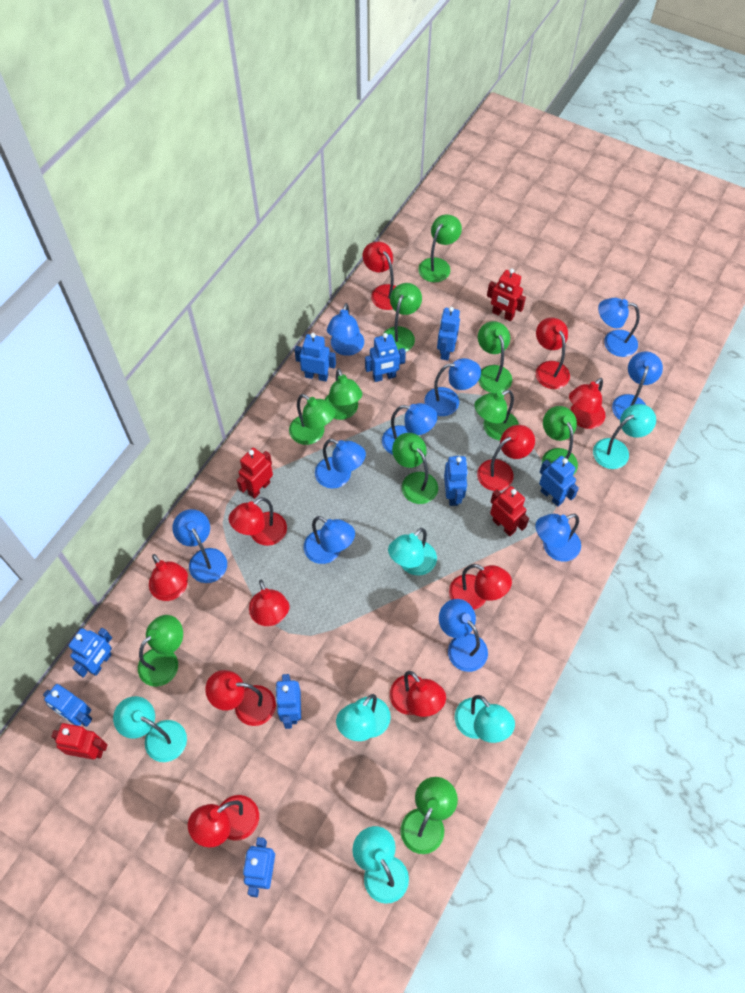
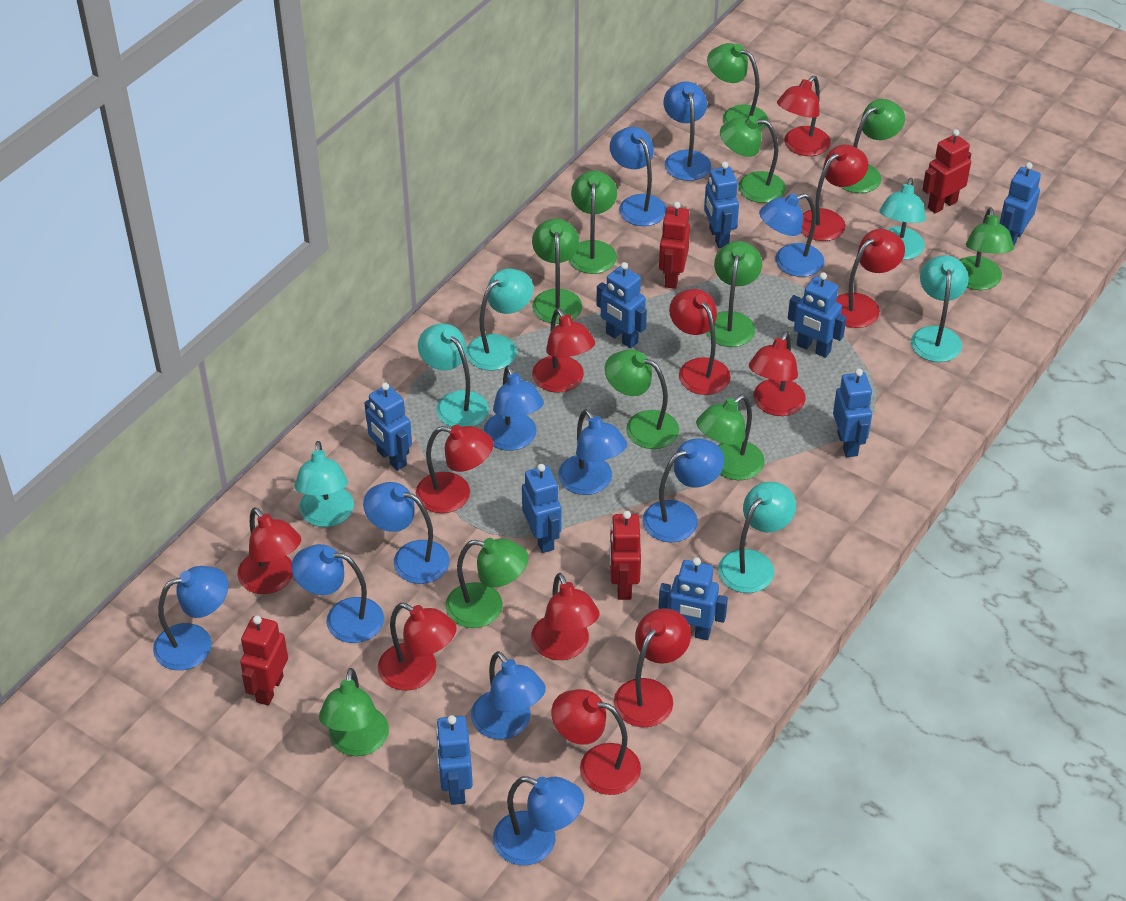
blue lamp: 10 -> 11
green lamp: 10 -> 11
red lamp: 11 -> 12

